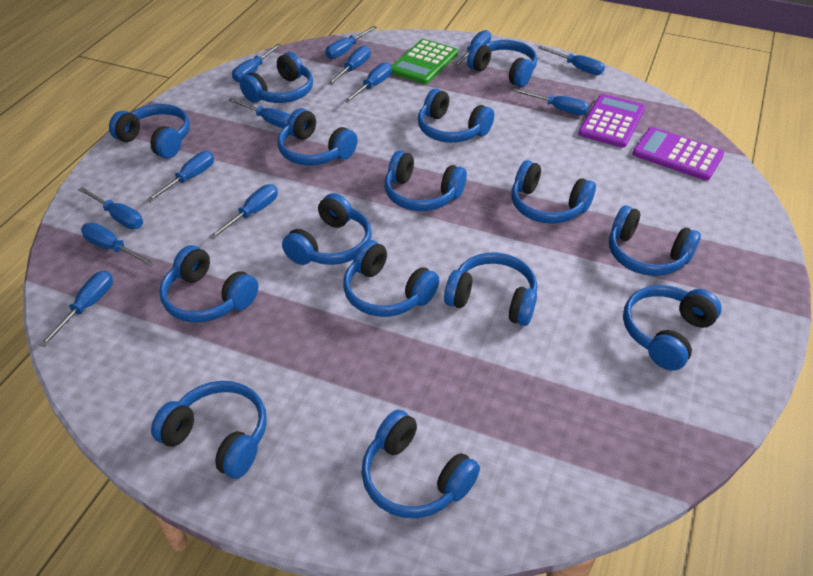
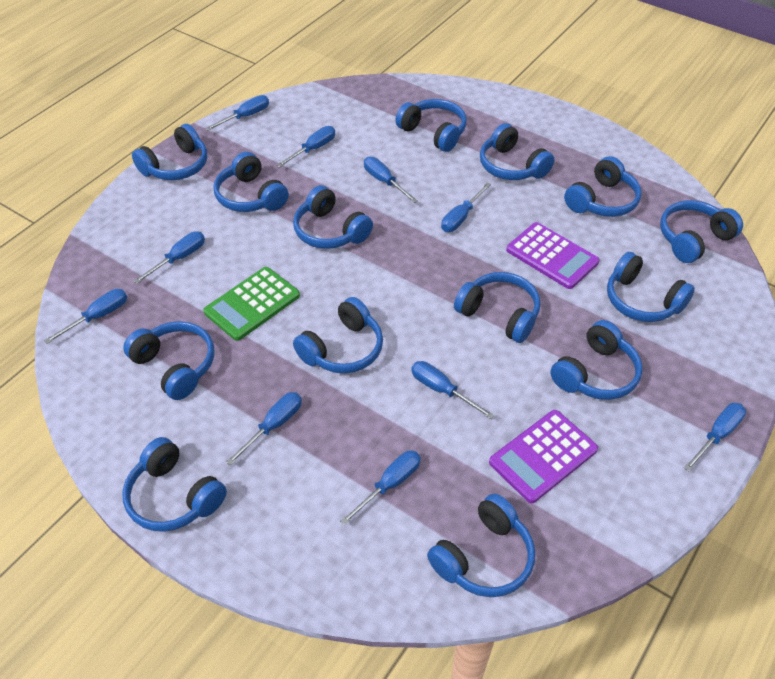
blue headphones: 15 -> 14
blue screwdriver: 13 -> 10

